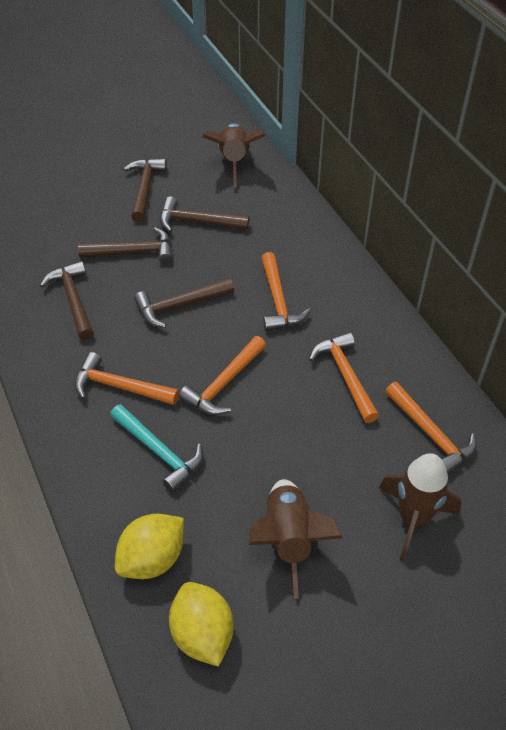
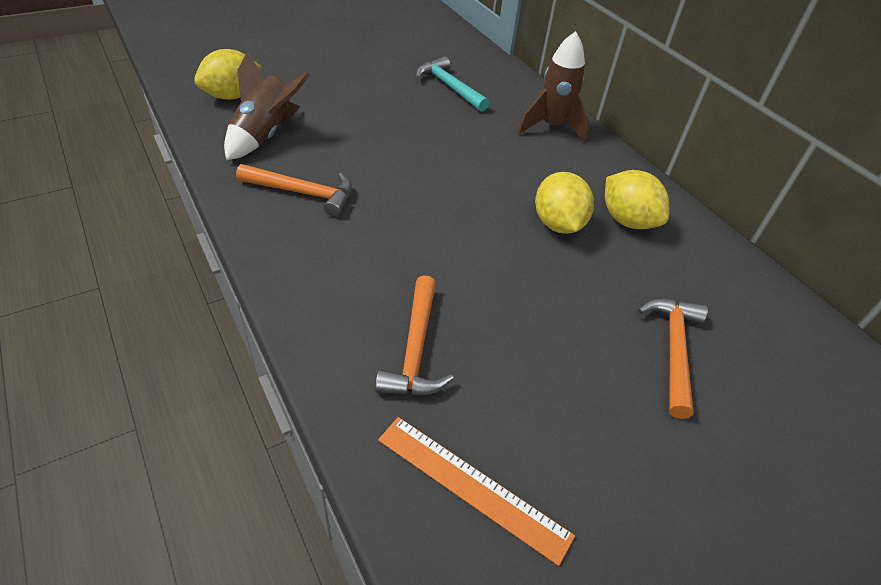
brown hammer: 5 -> 0
brown rocket: 3 -> 2
orange hammer: 5 -> 3
orange ruler: 0 -> 1
yellow lemon: 2 -> 3

